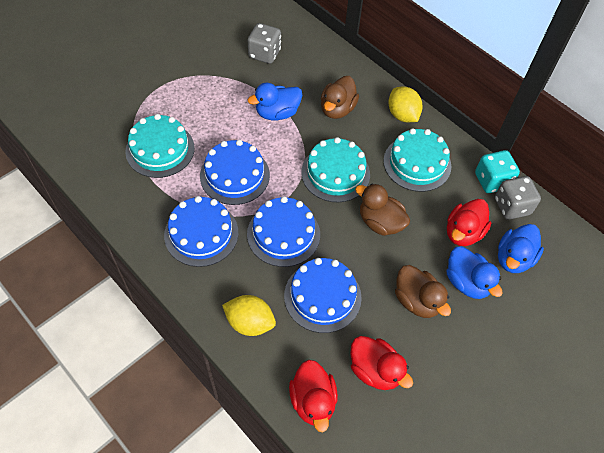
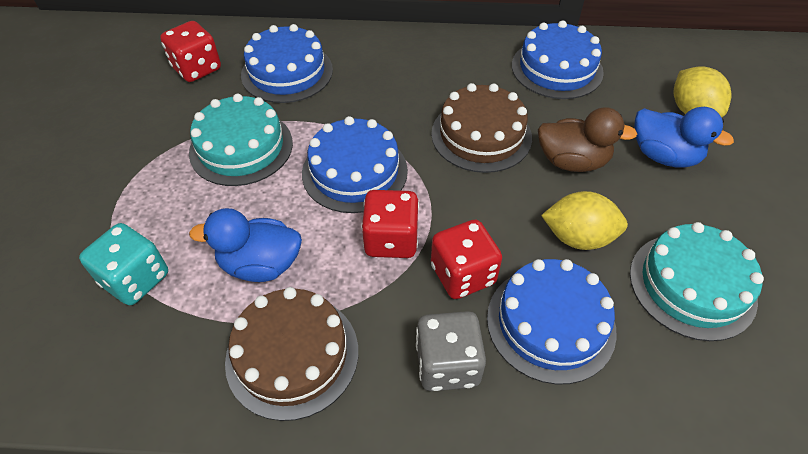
blue duck: 3 -> 2
brown cake: 0 -> 2
brown duck: 3 -> 1
grey dice: 2 -> 1
red dice: 0 -> 3
red duck: 3 -> 0
turquoise cake: 3 -> 2

